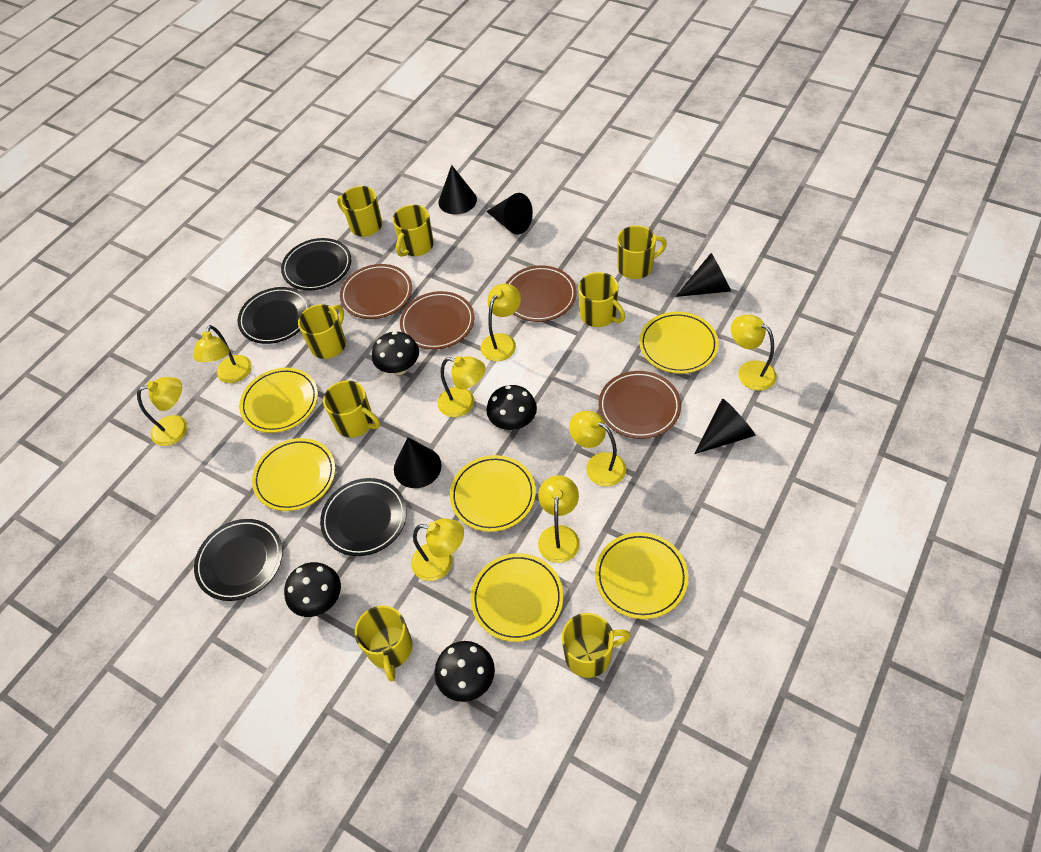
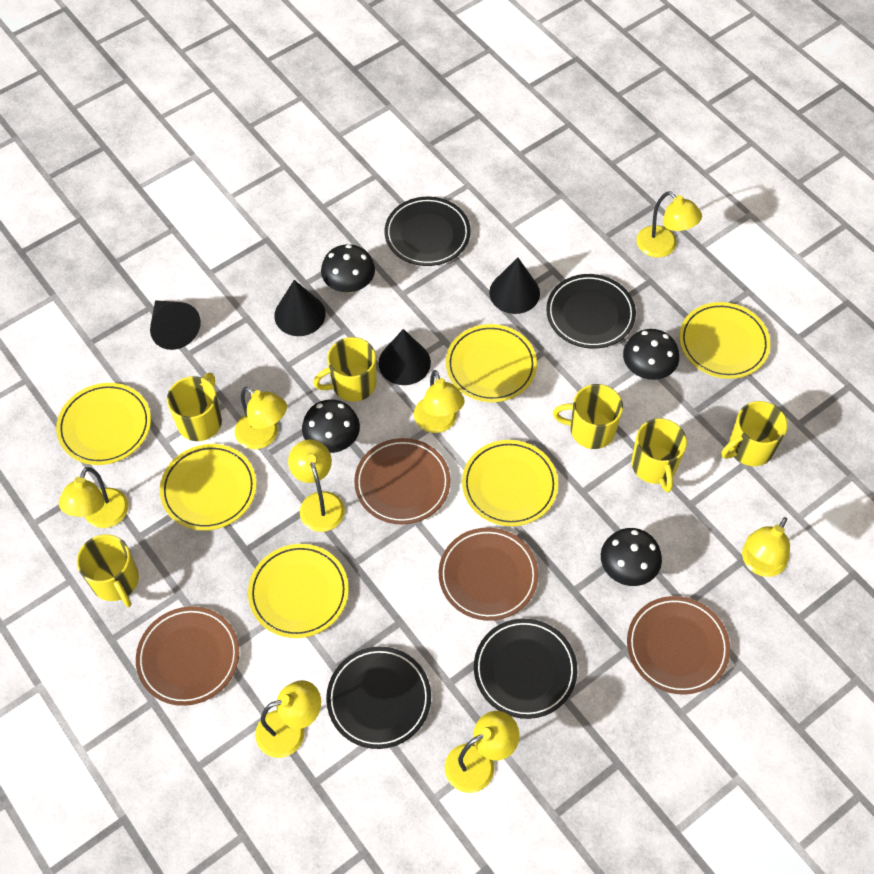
black cone: 5 -> 4
yellow mug: 8 -> 6

